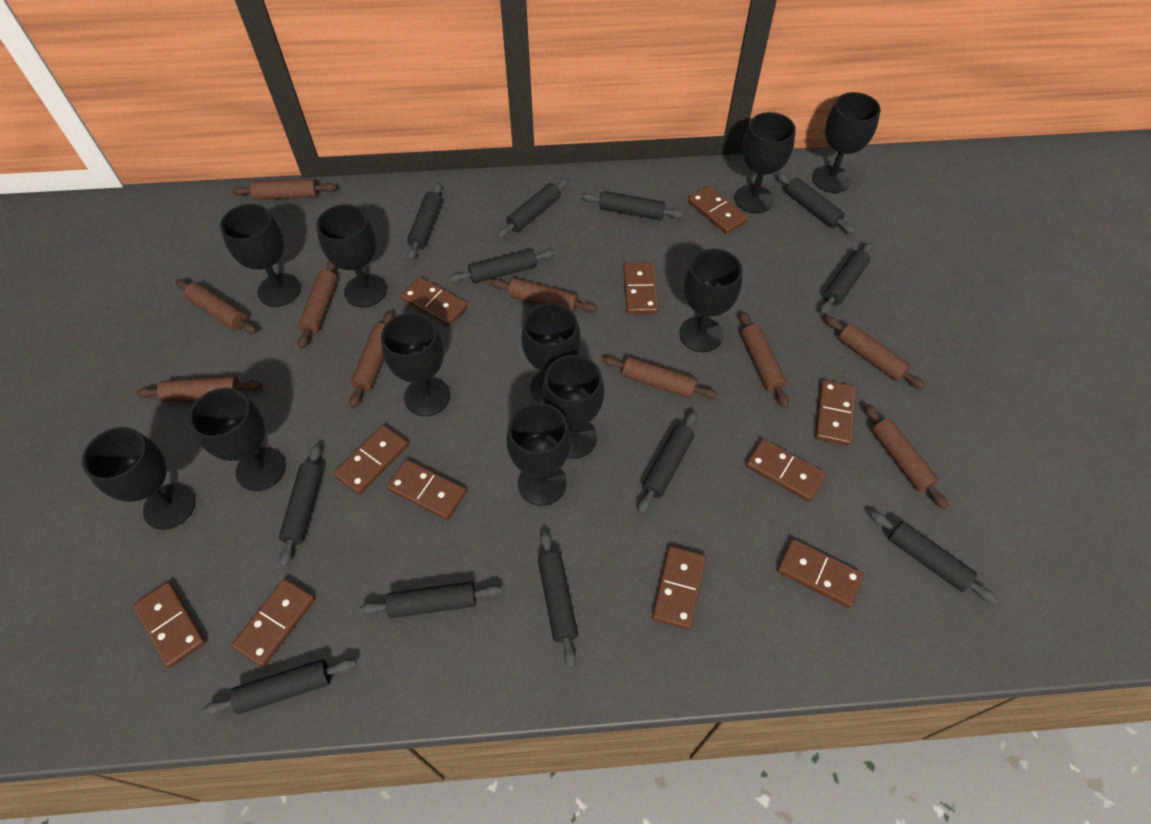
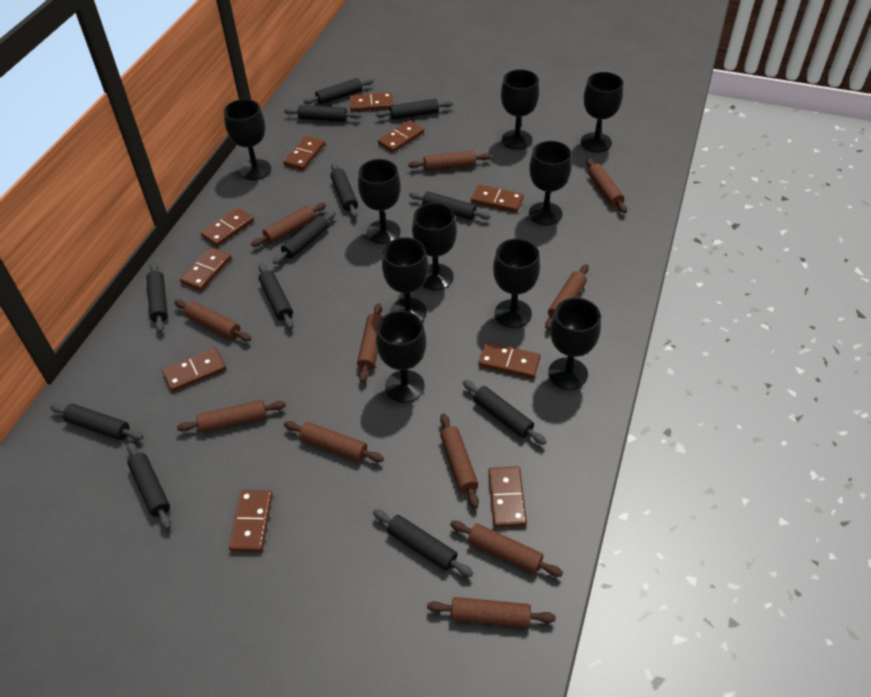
black goblet: 11 -> 10
brown domino: 11 -> 10
brown rolling pin: 10 -> 11

